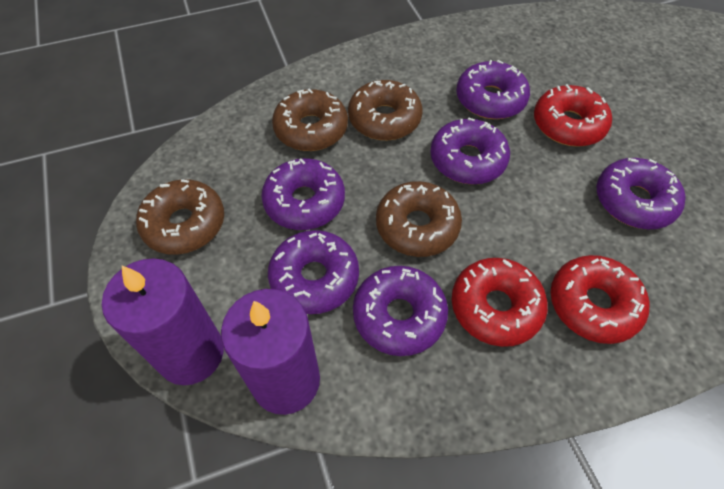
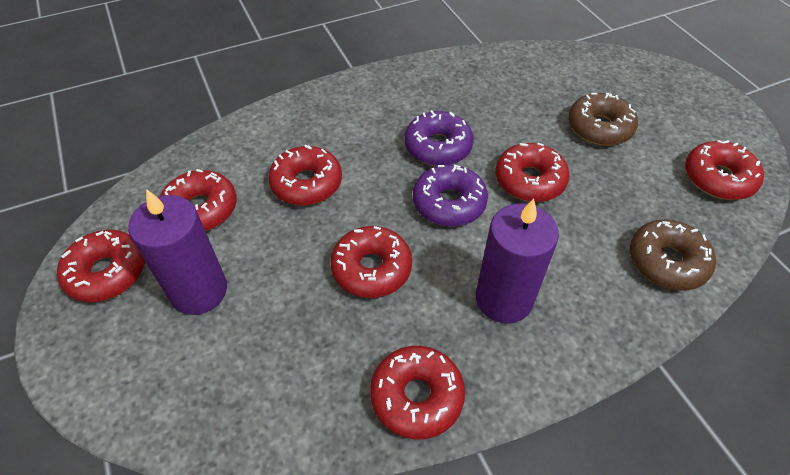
brown donut: 4 -> 2
purple donut: 6 -> 2
red donut: 3 -> 7

